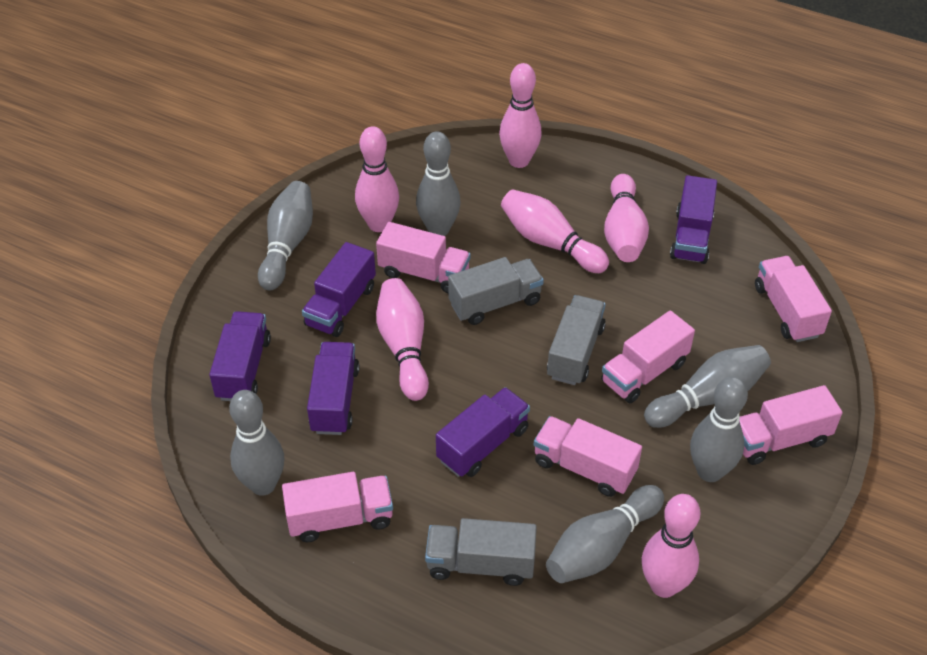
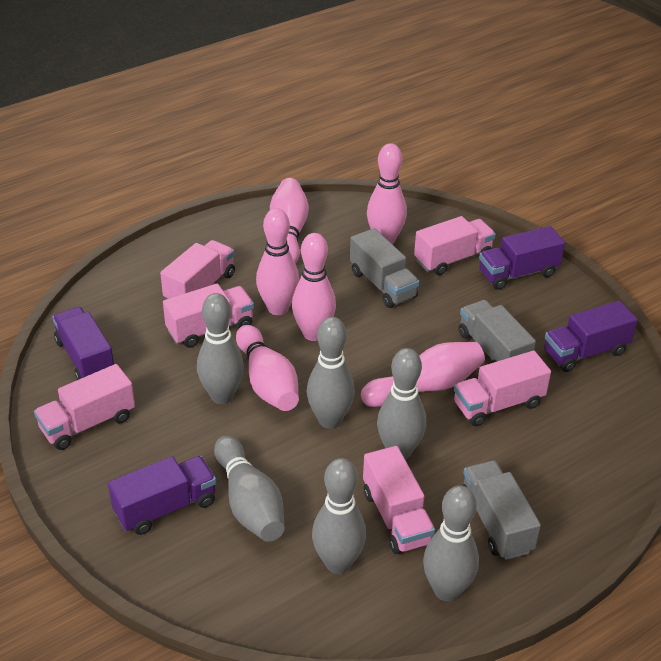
purple truck: 5 -> 4

